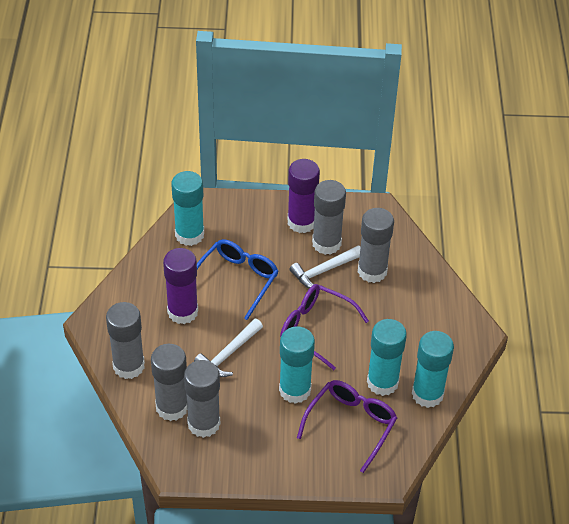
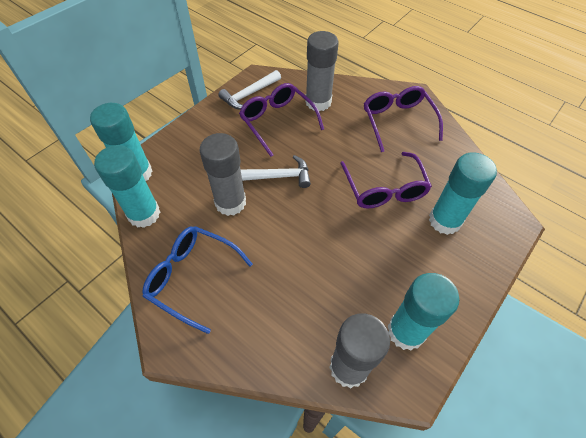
grey glue stick: 5 -> 3
purple glasses: 2 -> 3
purple glue stick: 2 -> 0

